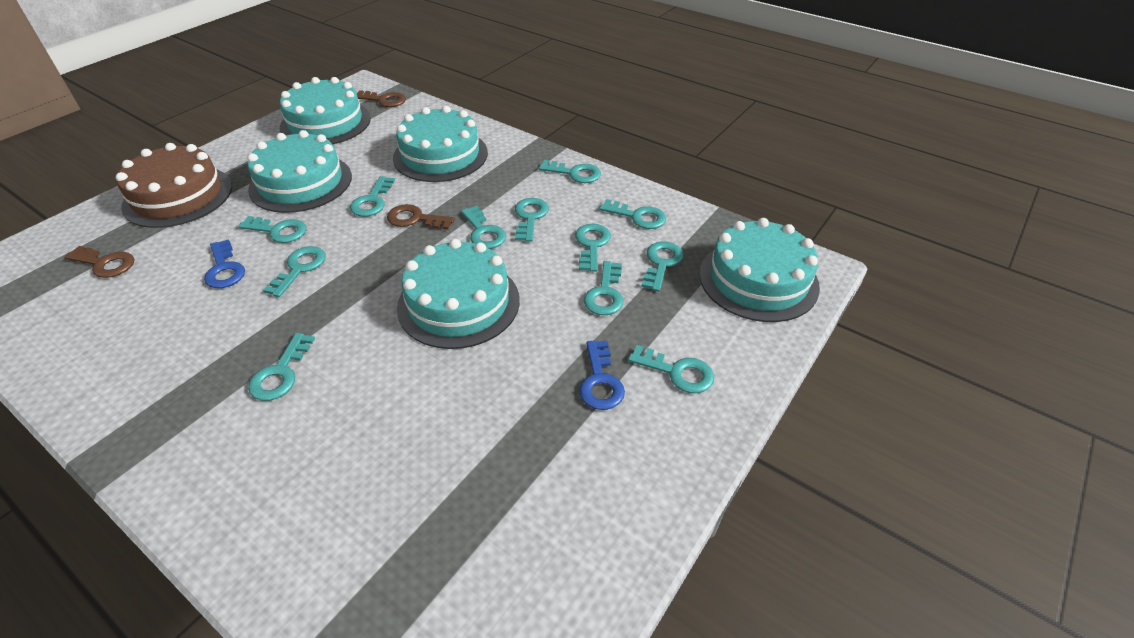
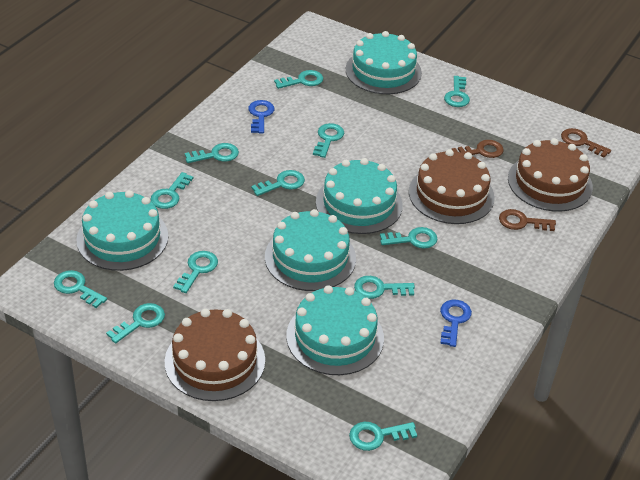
brown cake: 1 -> 3

